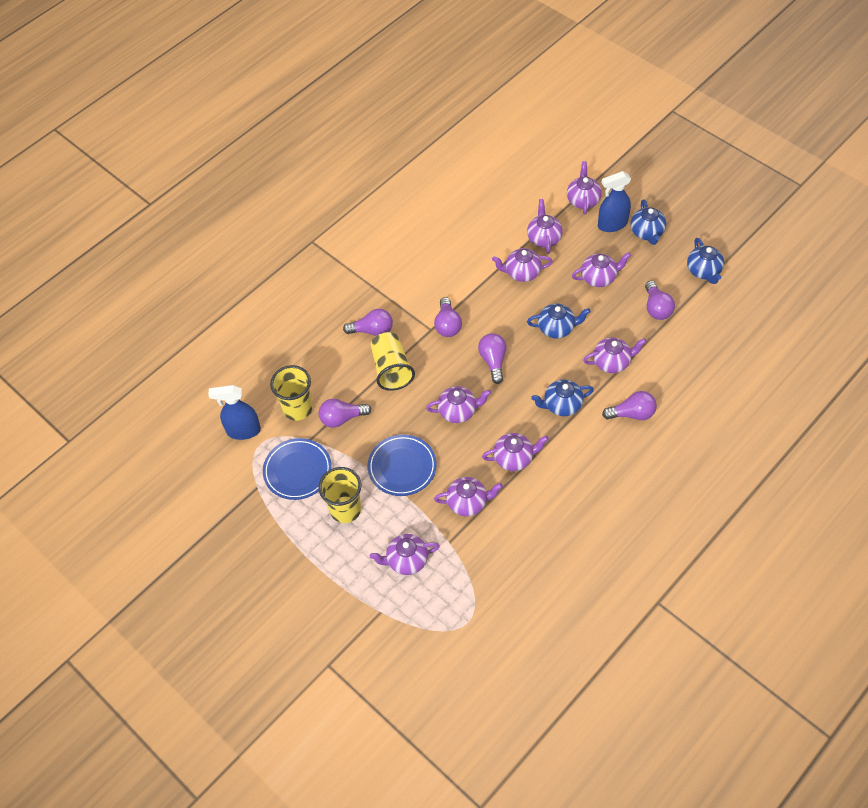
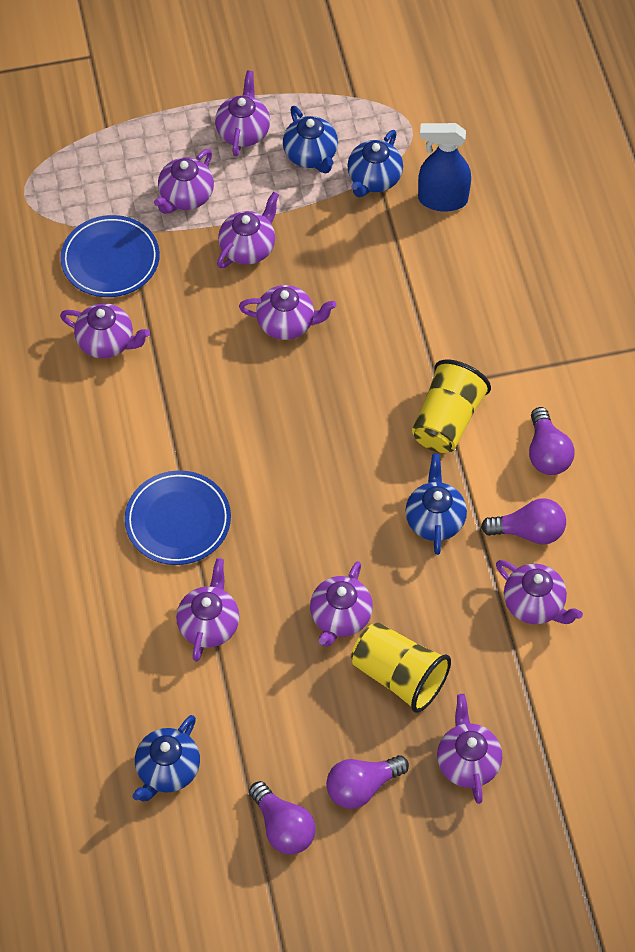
blue spray bottle: 2 -> 1
purple light bulb: 6 -> 4
yellow cup: 3 -> 2

